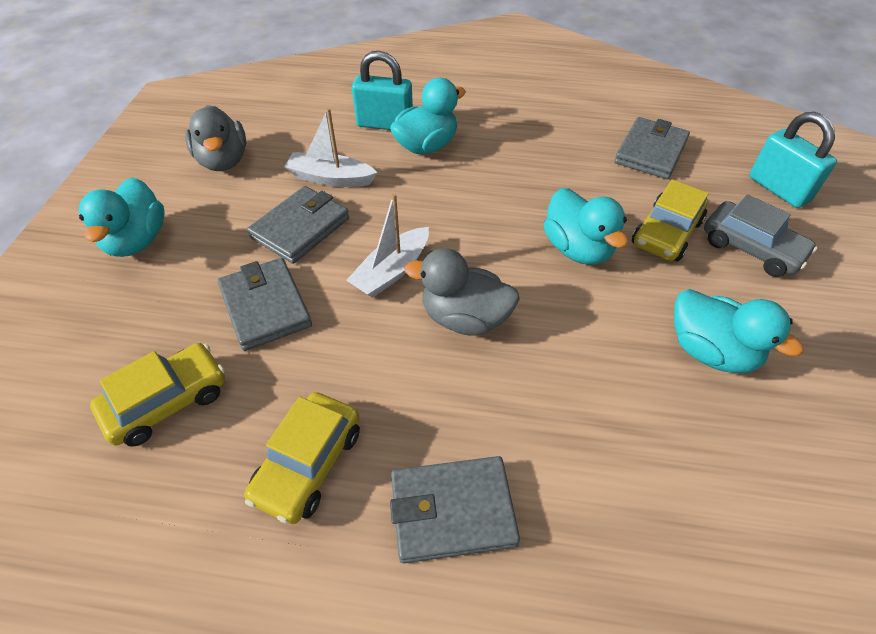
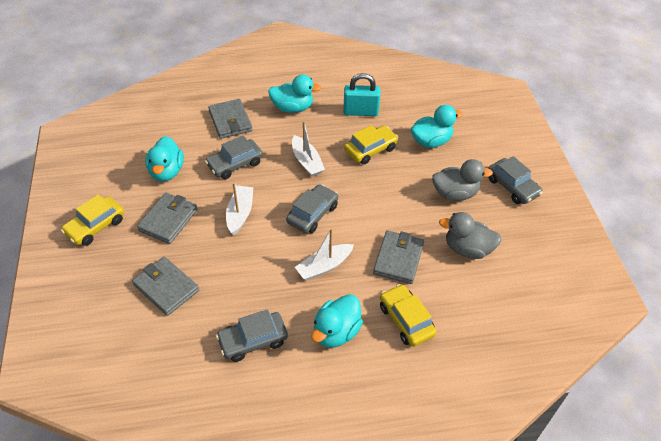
grey car: 1 -> 4
turquoise padlock: 2 -> 1
white boat: 2 -> 3

